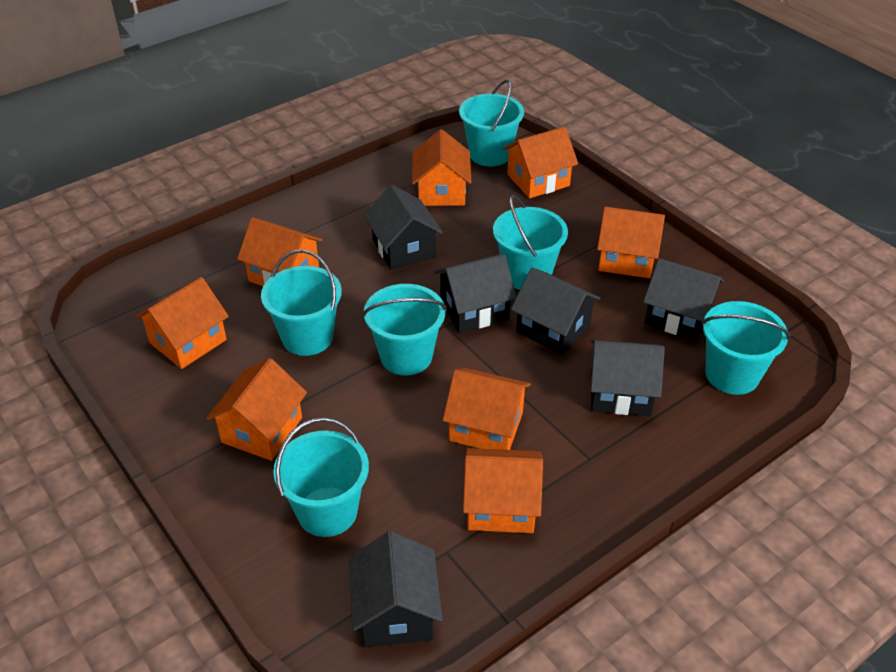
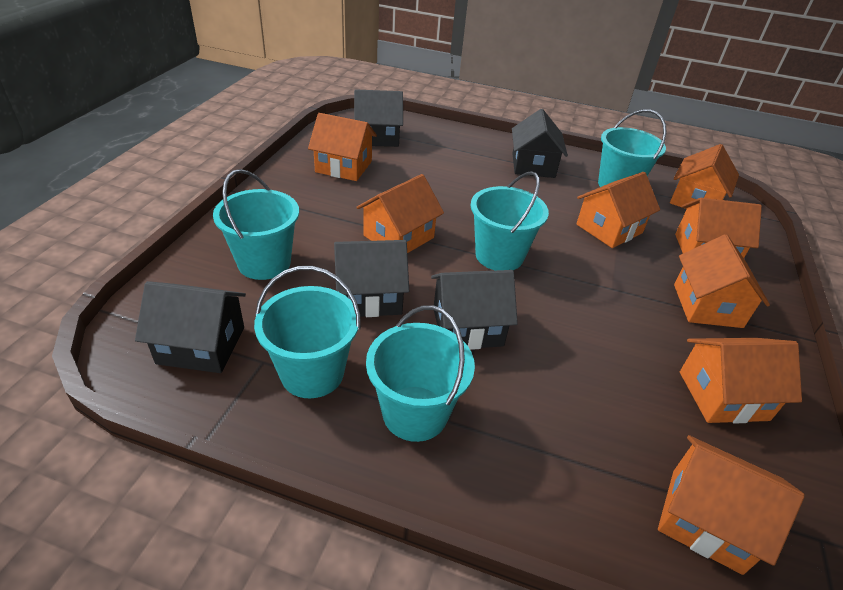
black house: 6 -> 5
turquoise bucket: 6 -> 5

